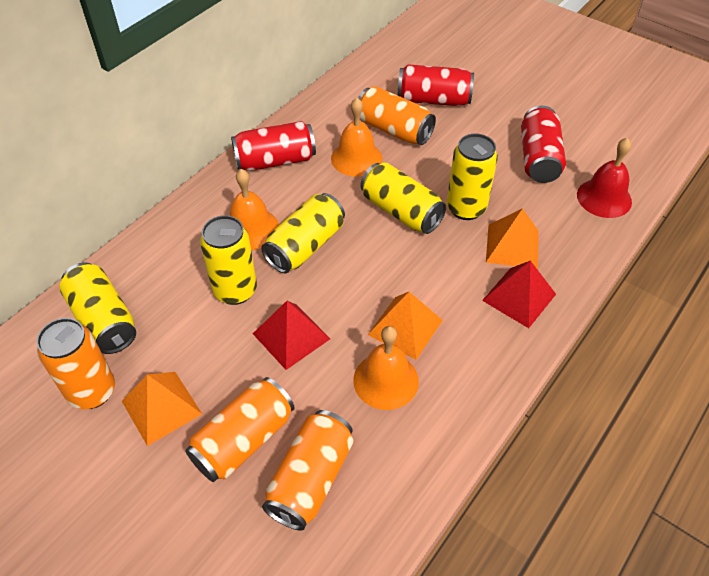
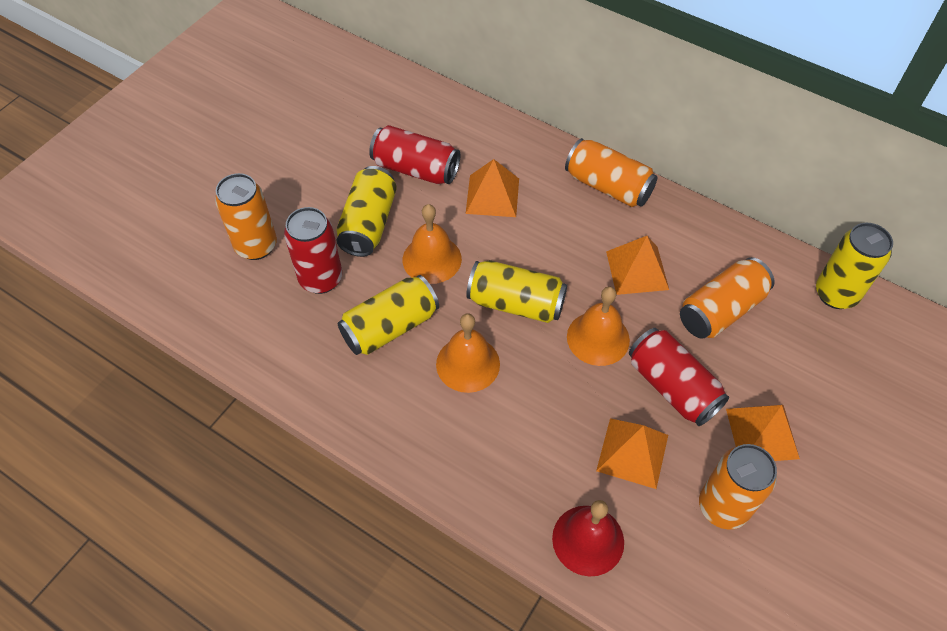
orange pyramid: 3 -> 4
red pyramid: 2 -> 0
yellow can: 5 -> 4

